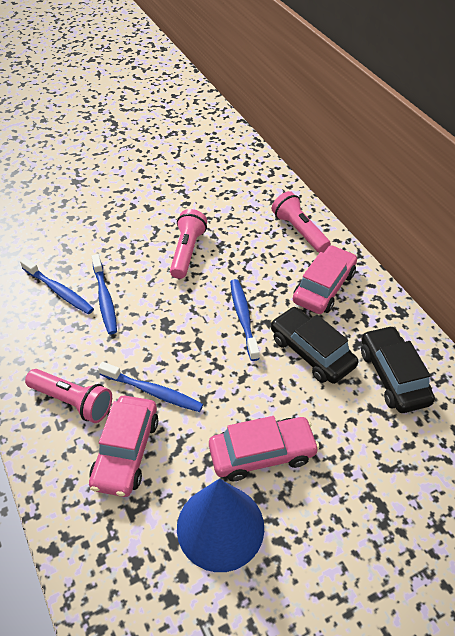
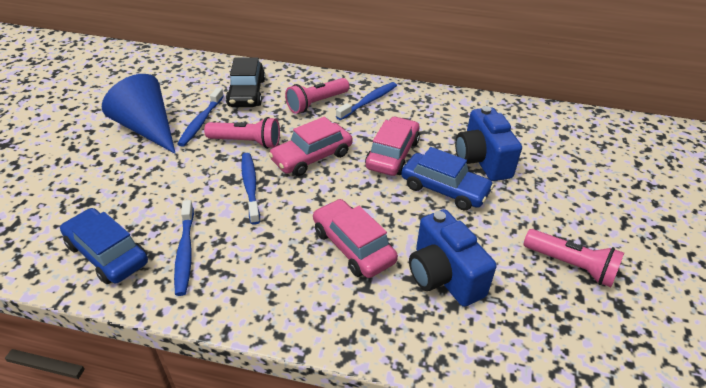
black car: 2 -> 1
blue camera: 0 -> 2
blue car: 0 -> 2

